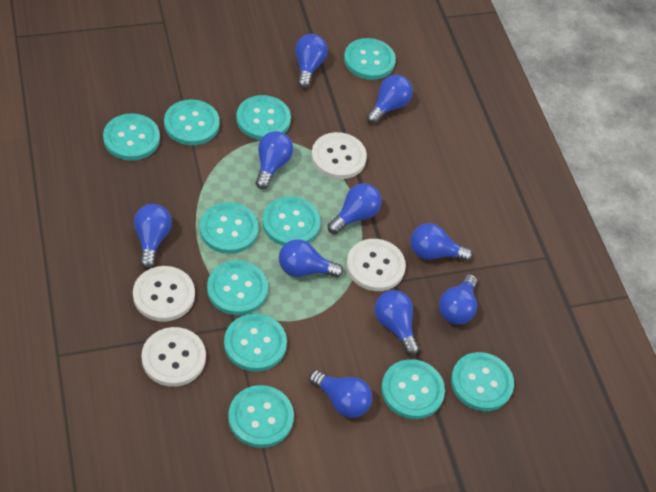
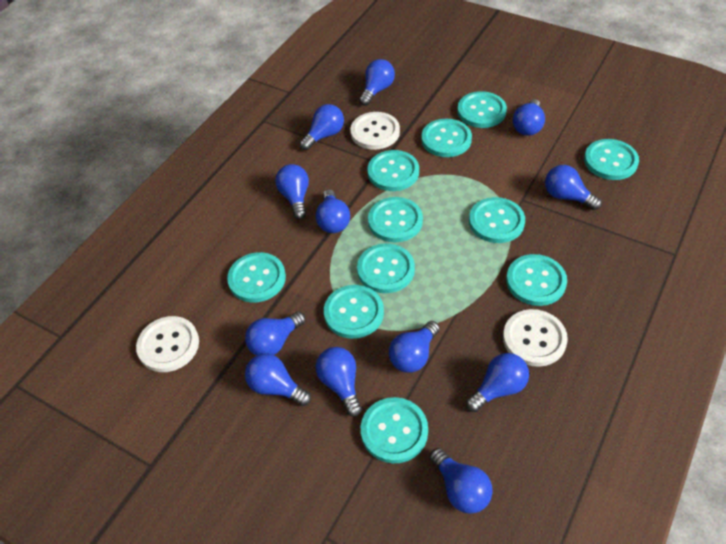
blue light bulb: 10 -> 12
white button: 4 -> 3

